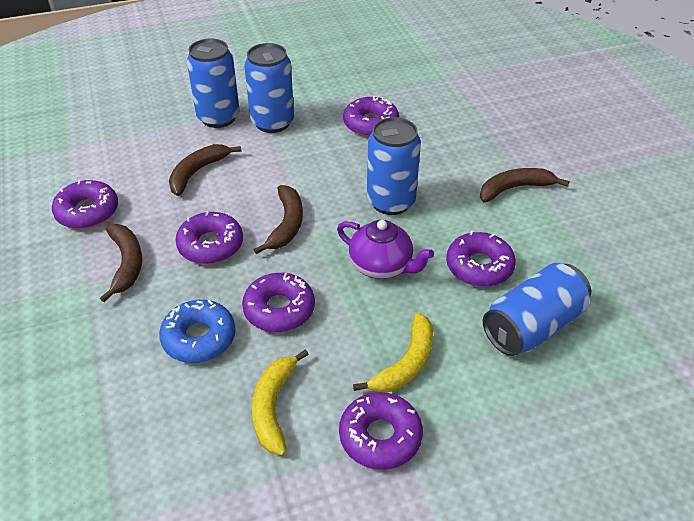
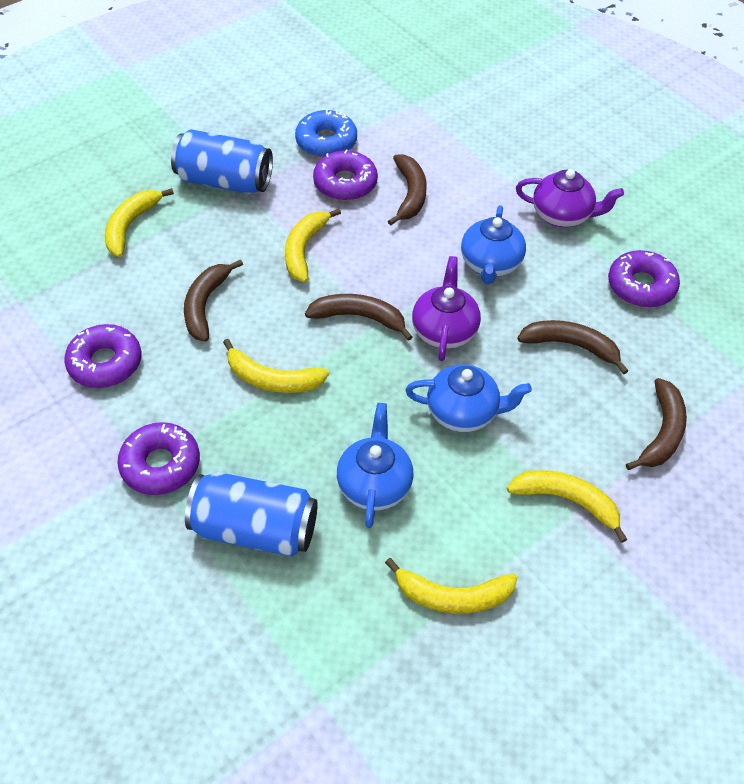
blue can: 4 -> 2
blue teapot: 0 -> 3
brown banana: 4 -> 5
purple donut: 6 -> 4
purple teapot: 1 -> 2
yellow banana: 2 -> 5

